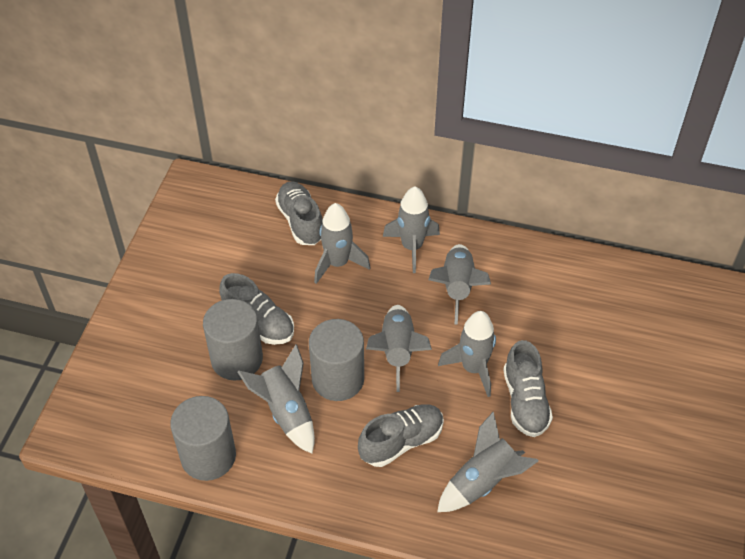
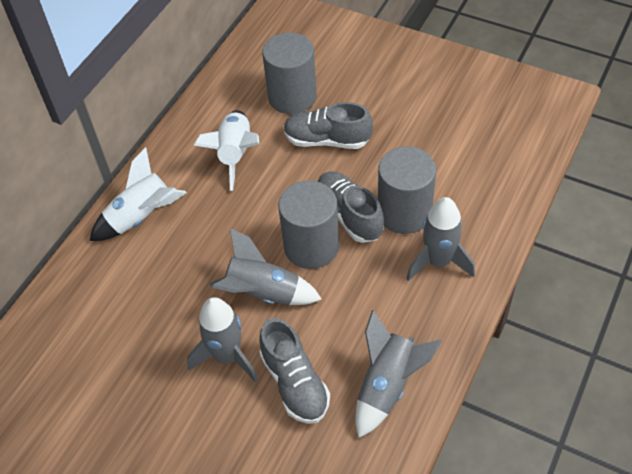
grey rocket: 7 -> 4
grey shoe: 4 -> 3
white rocket: 0 -> 2

